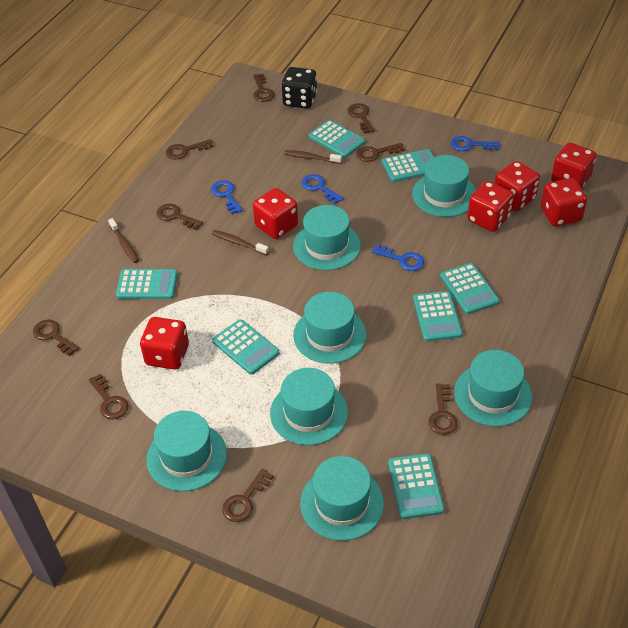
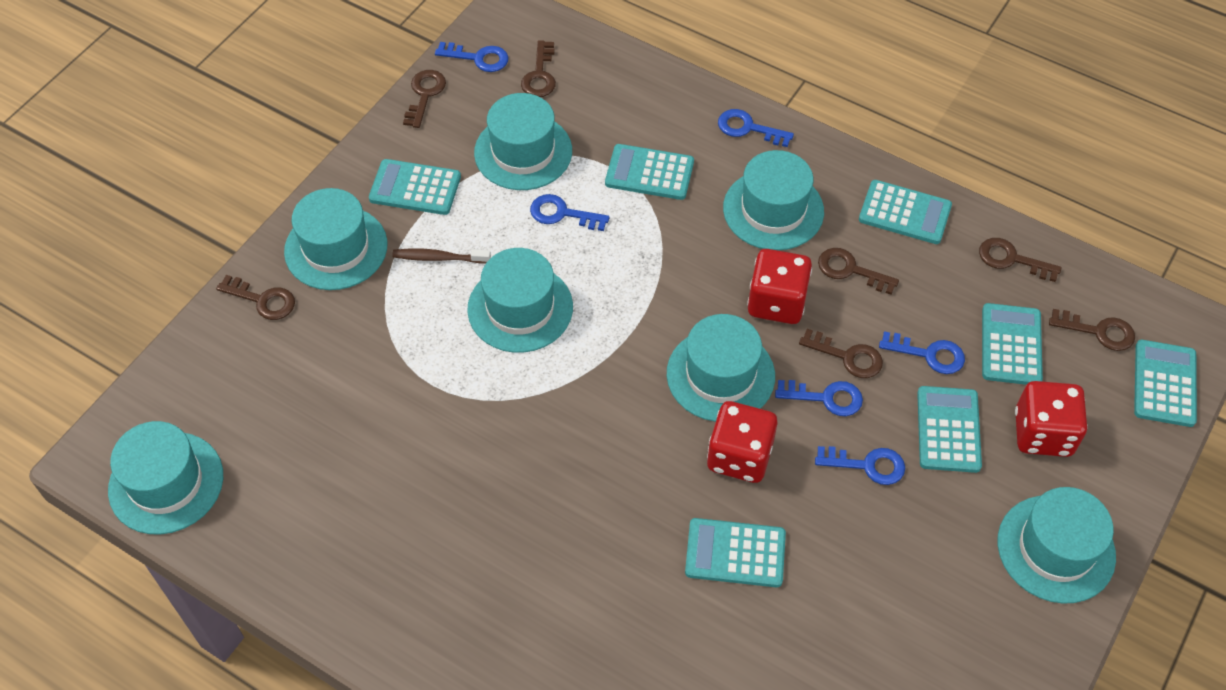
black dice: 1 -> 0
blue key: 4 -> 6
brown key: 9 -> 7
brown toothbrush: 3 -> 1
red dice: 6 -> 3

